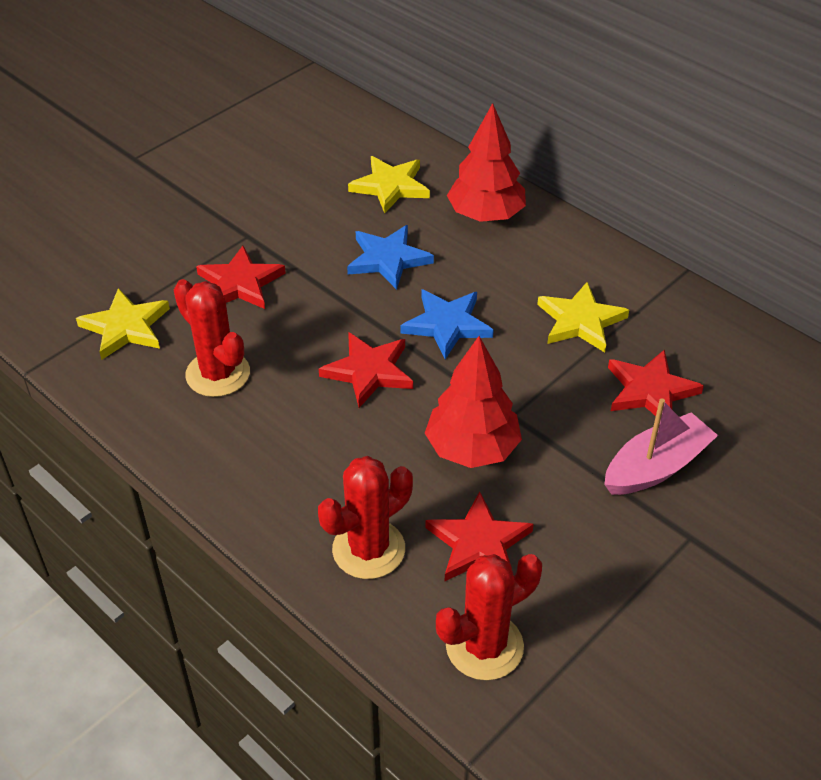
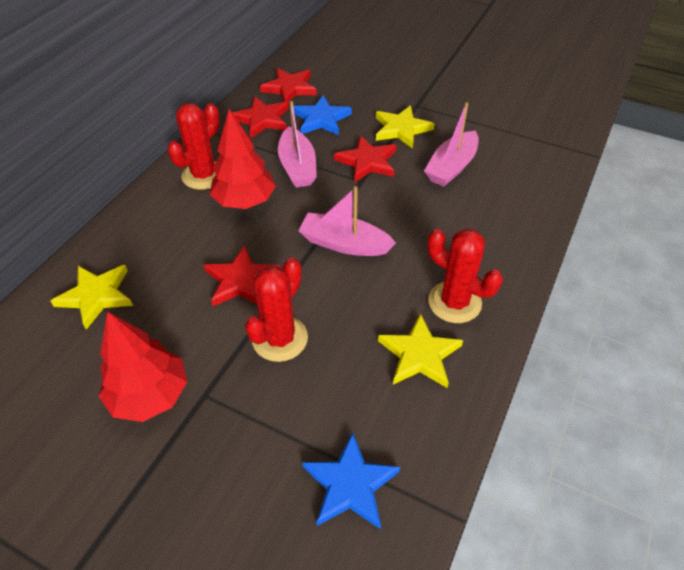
pink boat: 1 -> 3

